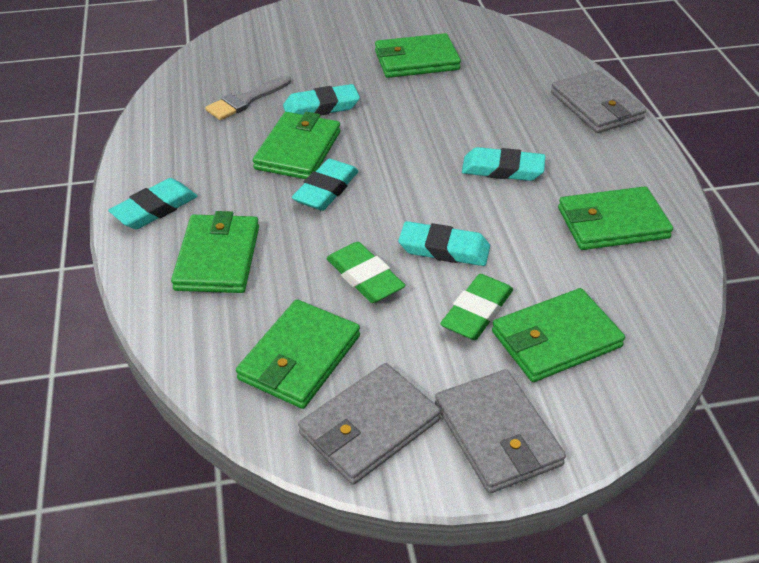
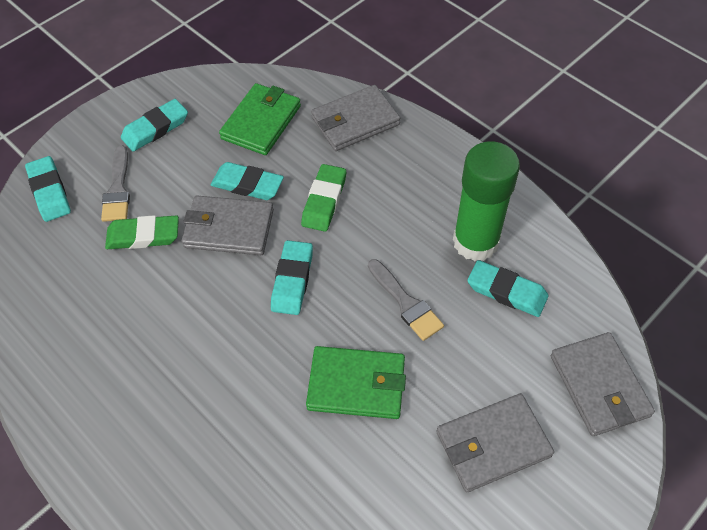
green glue stick: 0 -> 1
green wallet: 6 -> 2
grey brush: 1 -> 2
grey wallet: 3 -> 4

